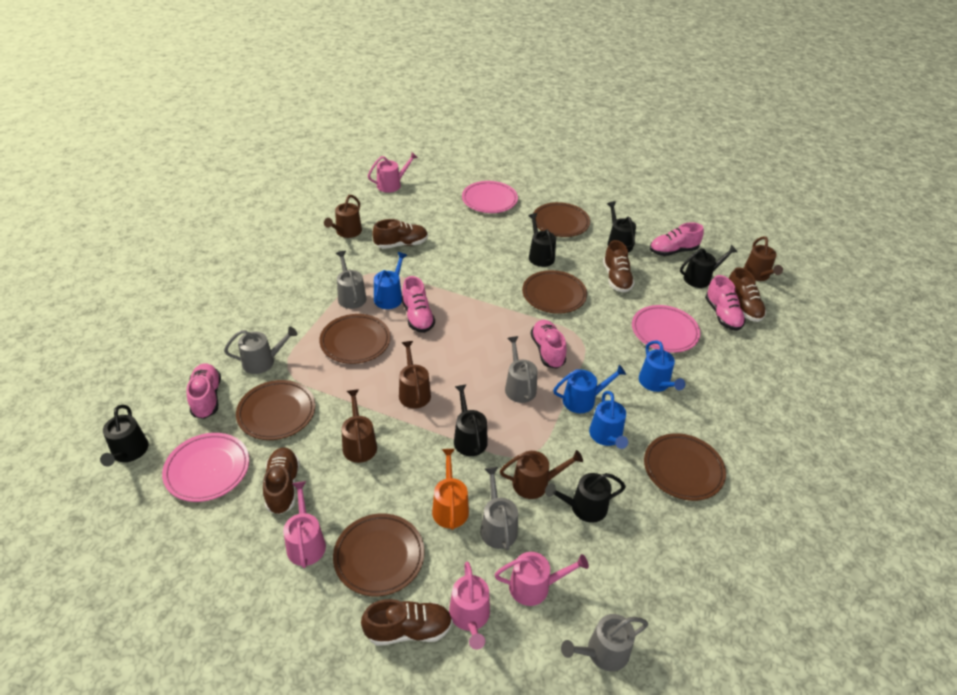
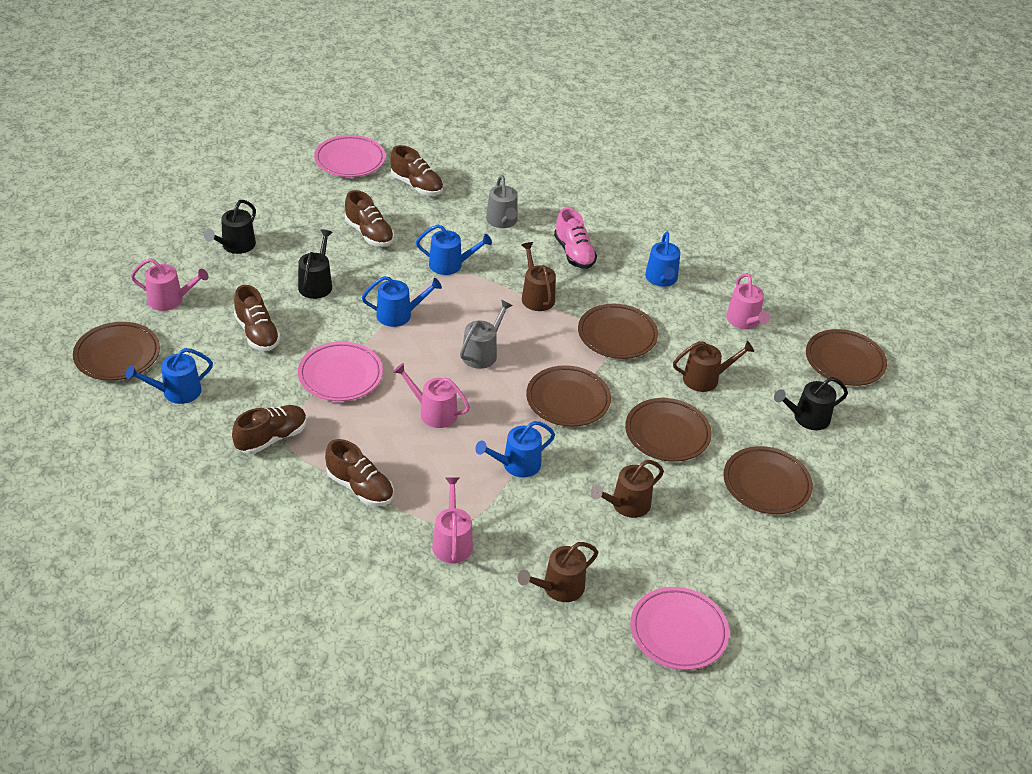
black watering can: 6 -> 3
blue watering can: 4 -> 5
brown watering can: 5 -> 4
grey watering can: 5 -> 2
orange watering can: 1 -> 0
pink shoe: 5 -> 1

